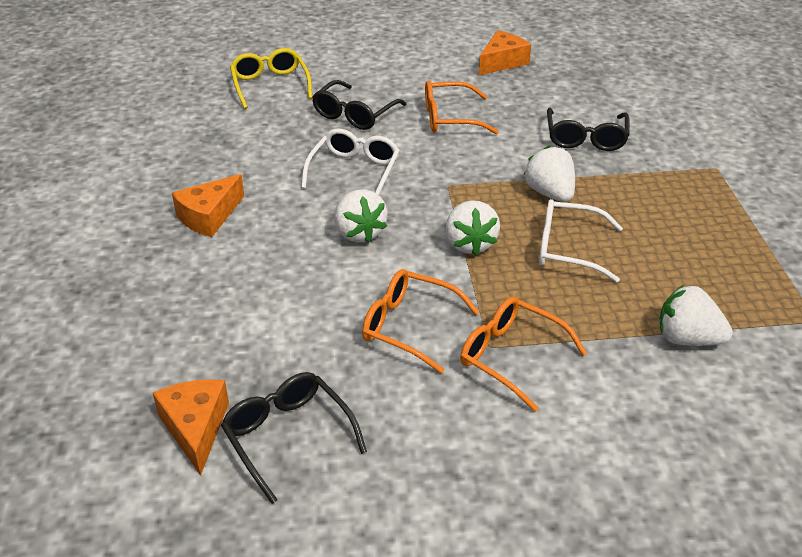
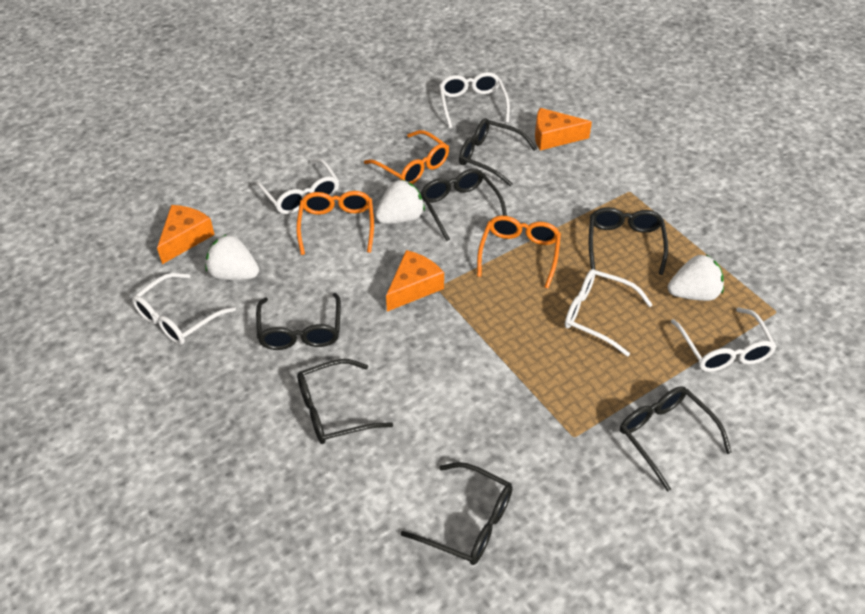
black glasses: 3 -> 7
white glasses: 2 -> 5
white strawberry: 4 -> 3
yellow glasses: 1 -> 0

